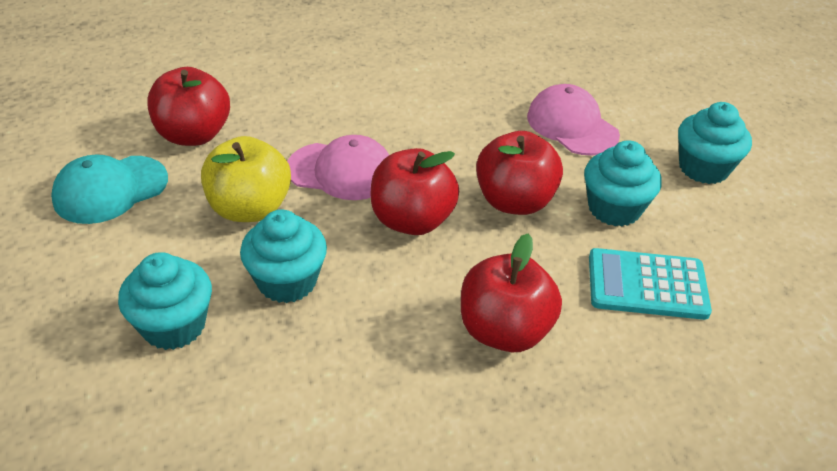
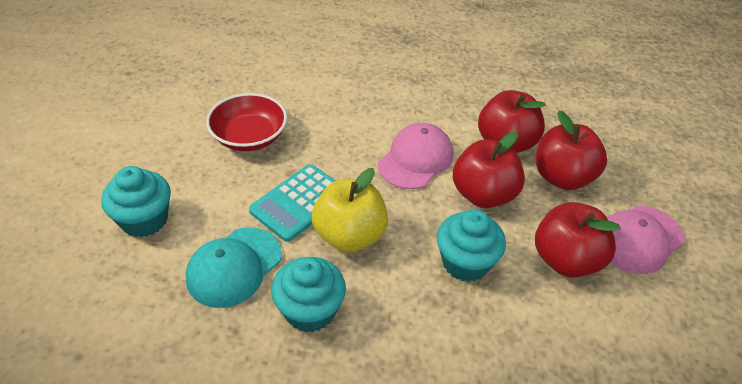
red bowl: 0 -> 1
turquoise cupcake: 4 -> 3

